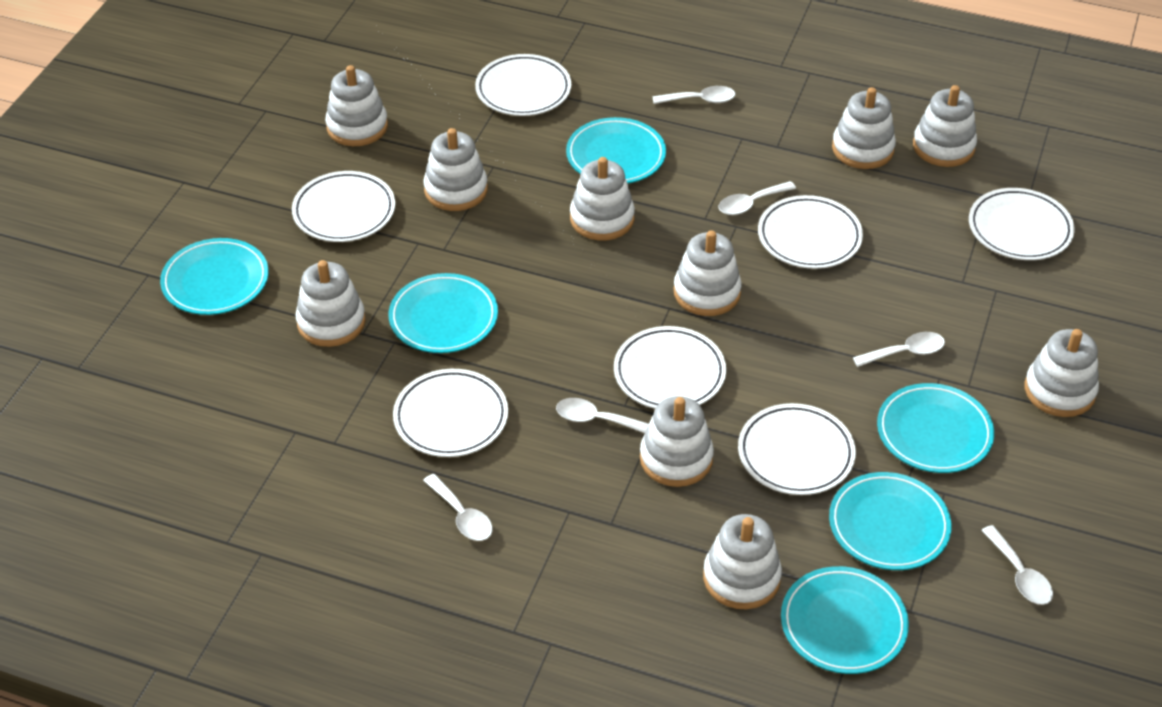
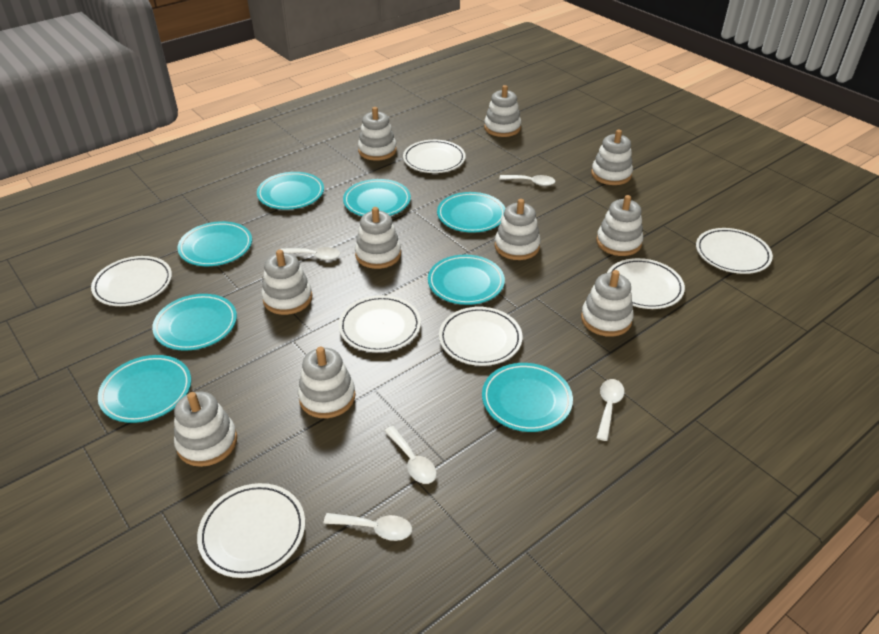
turquoise plate: 6 -> 8
white spoon: 6 -> 5

